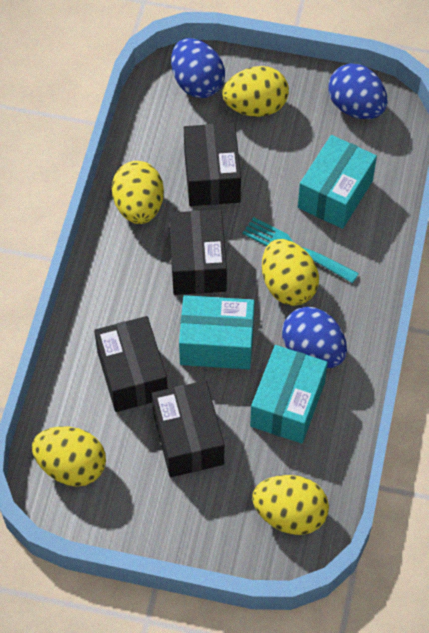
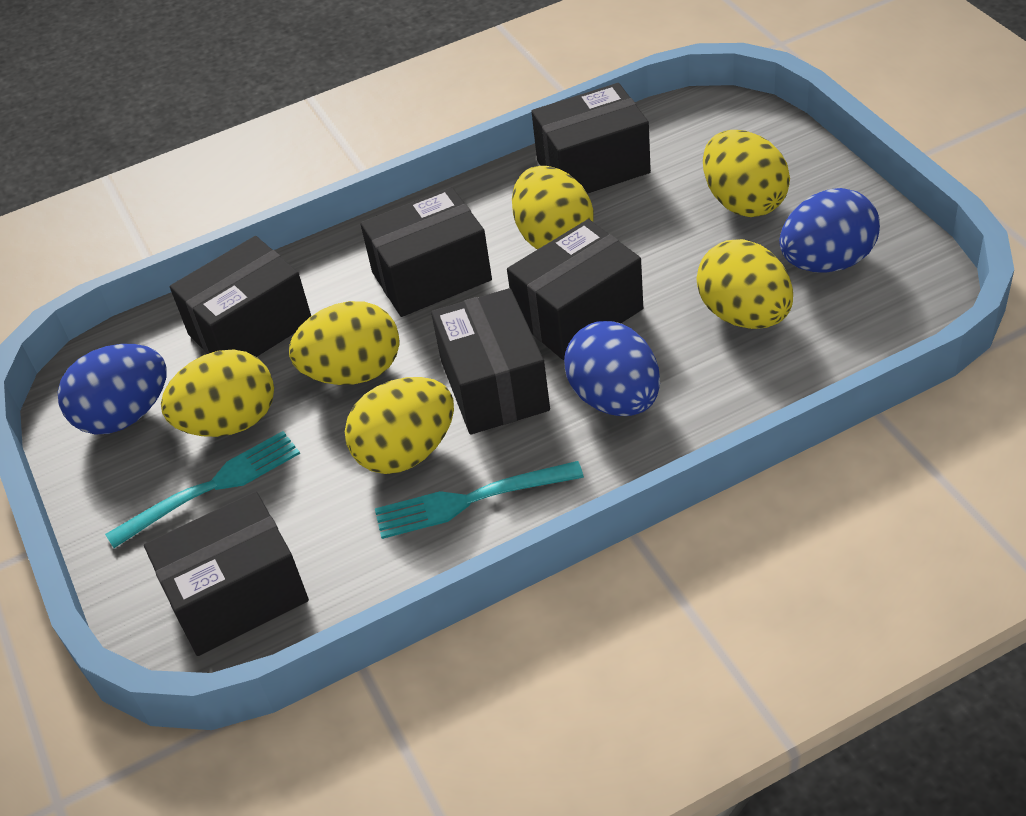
black box: 4 -> 6
turquoise box: 3 -> 0
turquoise fork: 1 -> 2
yellow egg: 5 -> 6

